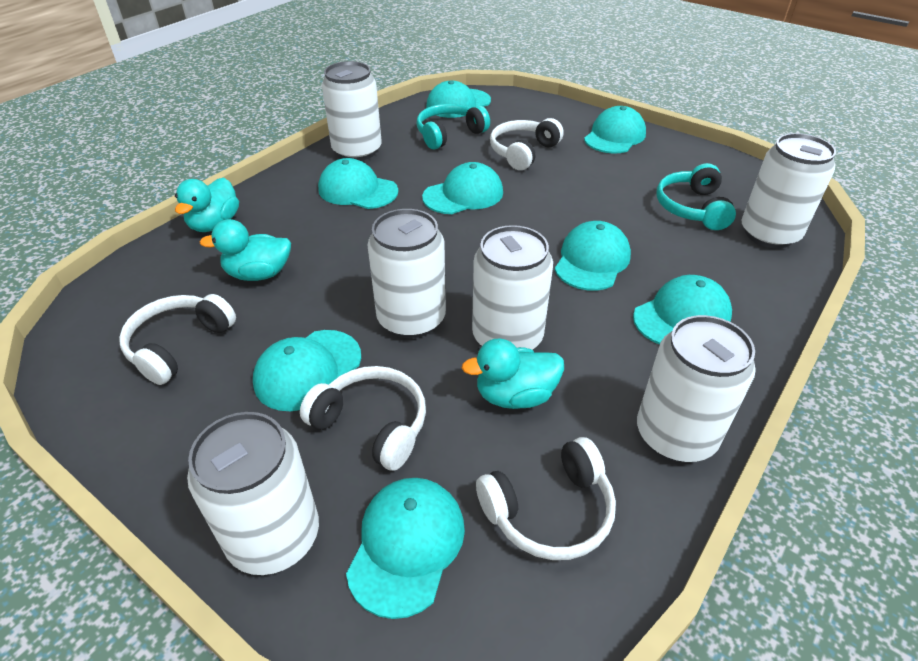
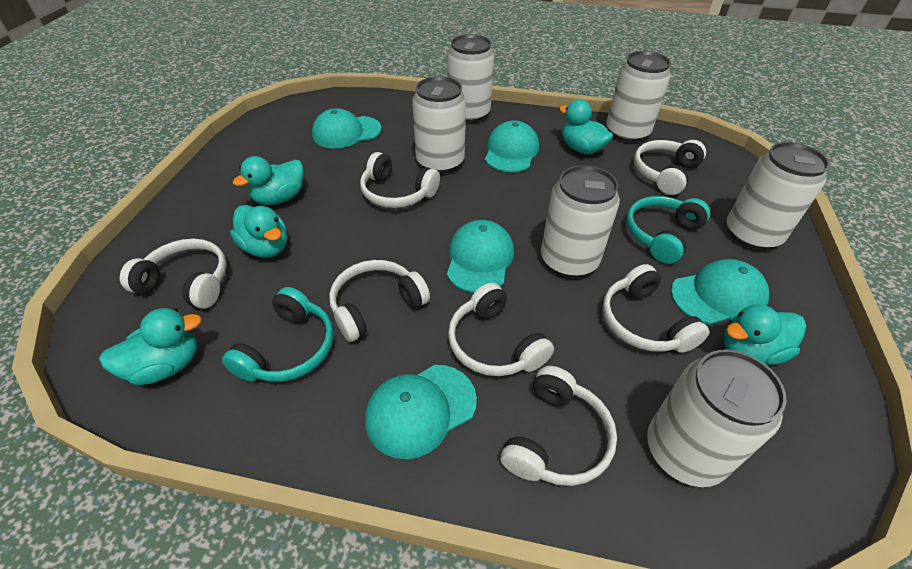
turquoise cap: 8 -> 5
turquoise duck: 3 -> 5
white headphones: 4 -> 7

